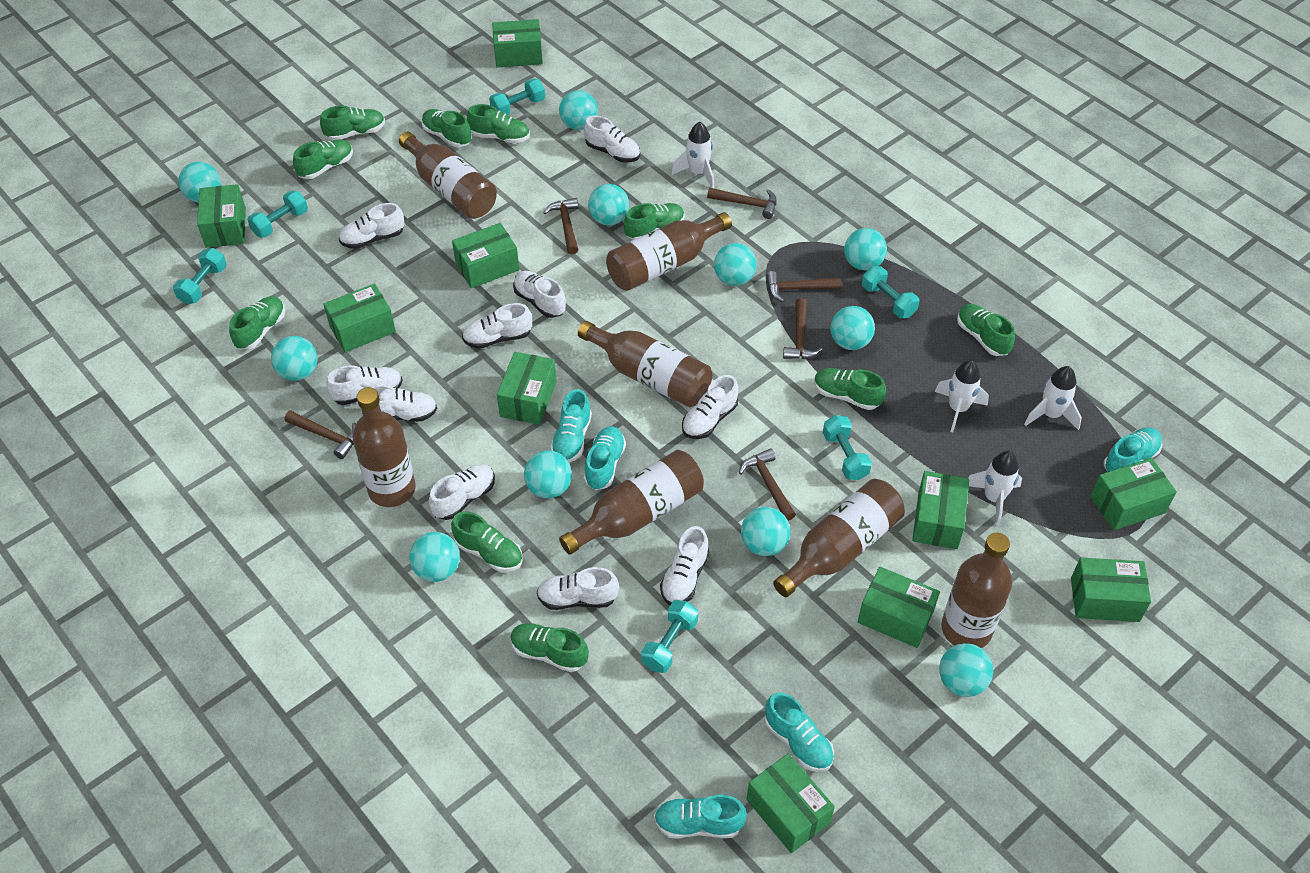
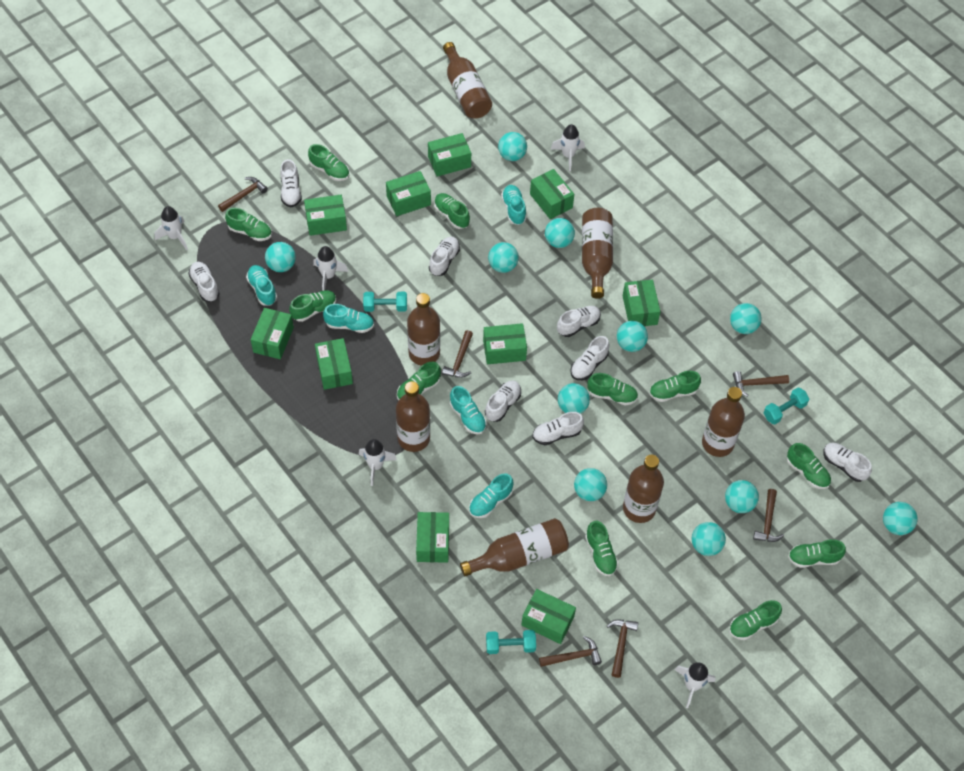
green shoe: 10 -> 11
turquoise dumbbell: 6 -> 3
white rocket: 4 -> 5
white shoe: 10 -> 8

